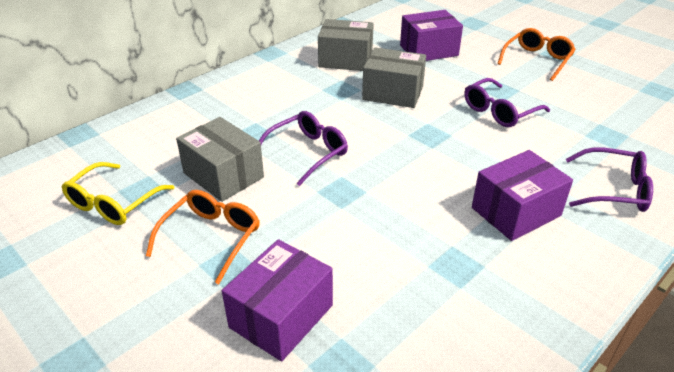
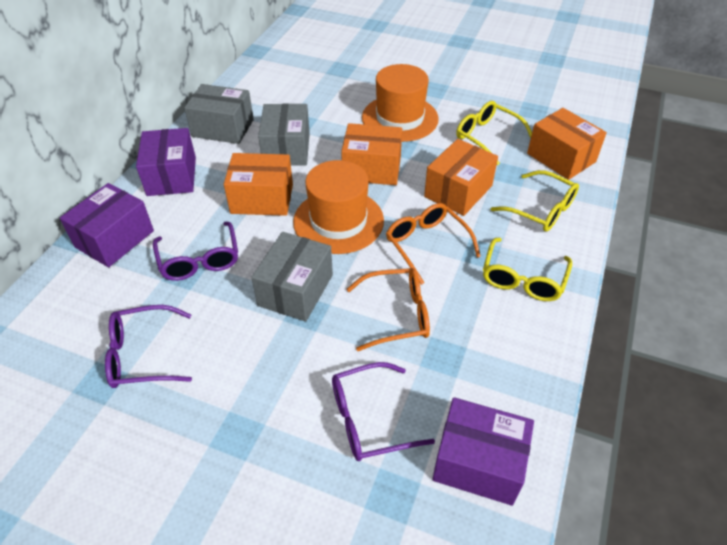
orange box: 0 -> 4
orange hat: 0 -> 2
yellow glasses: 1 -> 3

